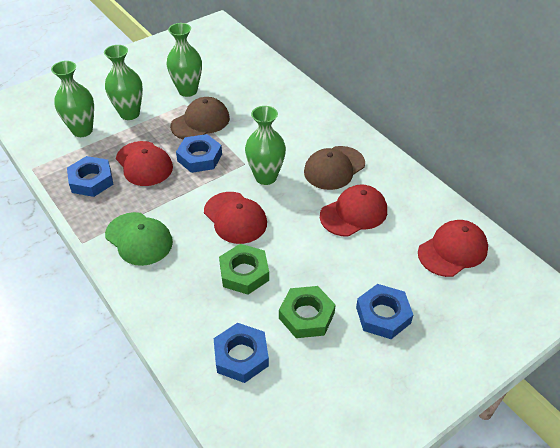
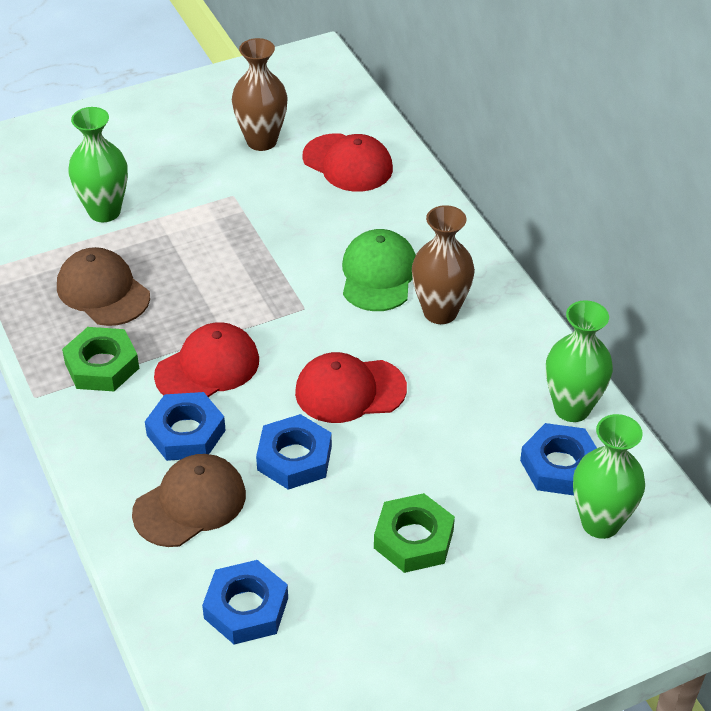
brown vase: 0 -> 2
green vase: 4 -> 3
red cap: 4 -> 3

